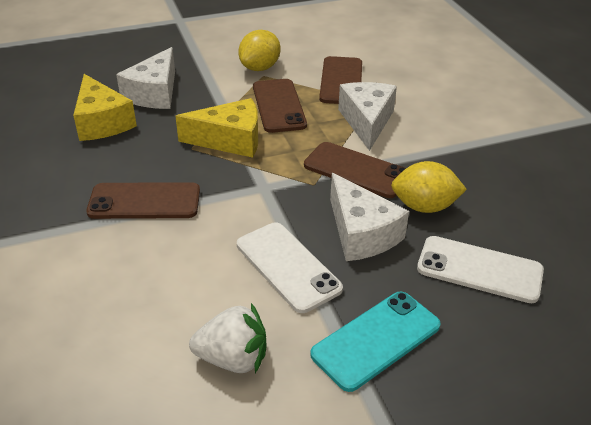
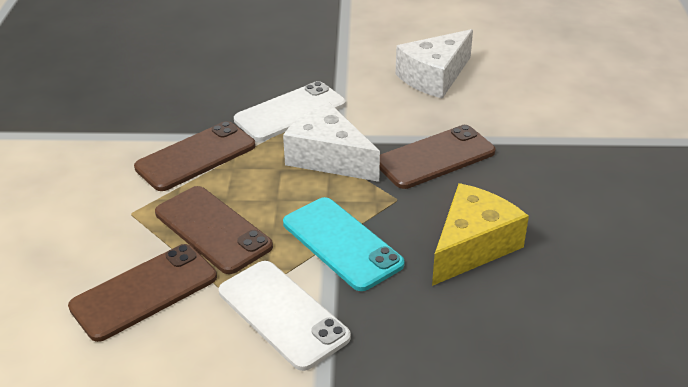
white cheese: 3 -> 2
white strawberry: 1 -> 0
yellow cheese: 2 -> 1
yellow lemon: 2 -> 0

